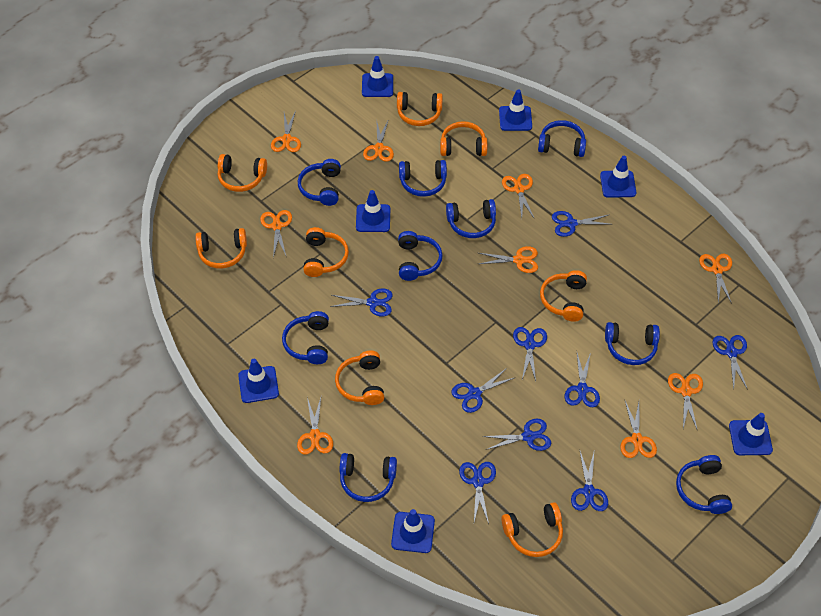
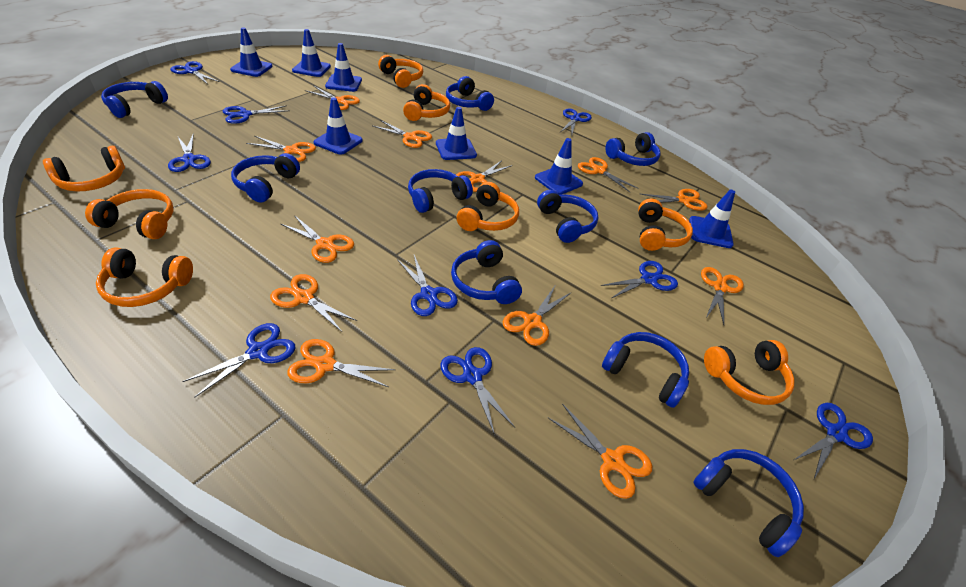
orange scissors: 9 -> 12

